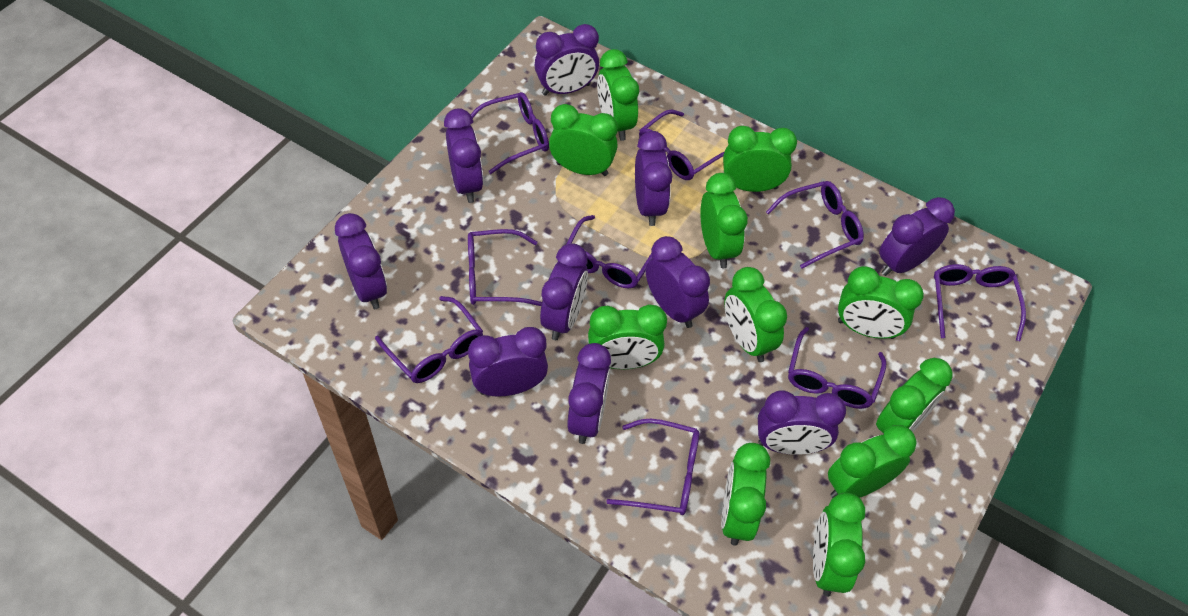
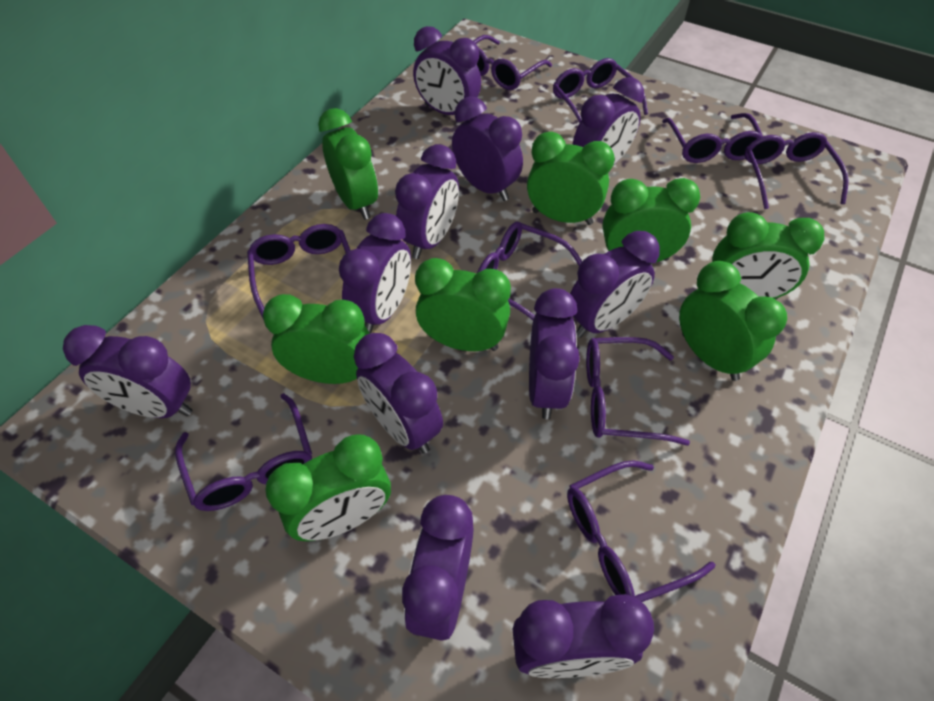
green clock: 11 -> 8
purple clock: 10 -> 11

